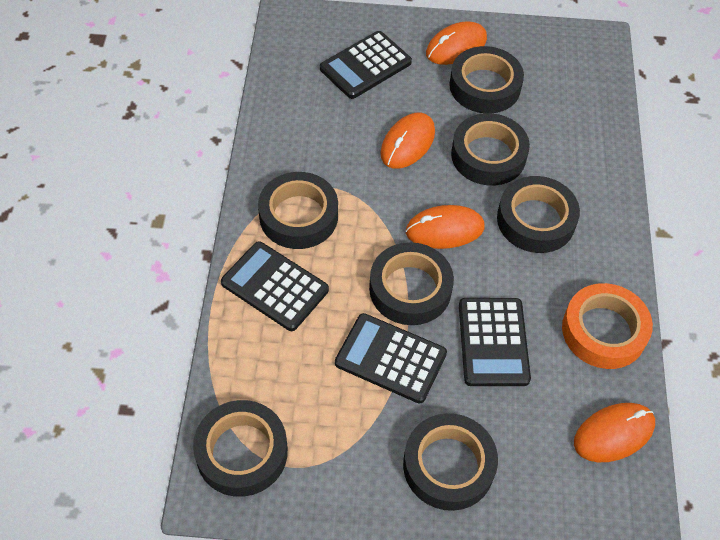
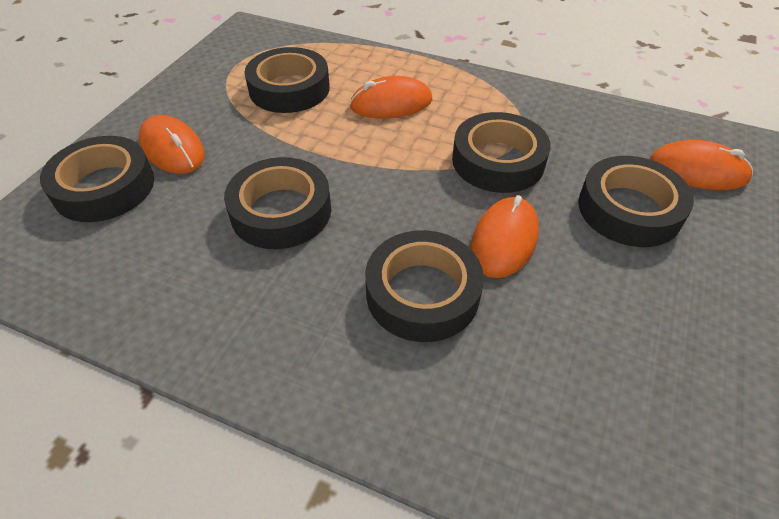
black calculator: 4 -> 0
black tape: 7 -> 6
orange tape: 1 -> 0

